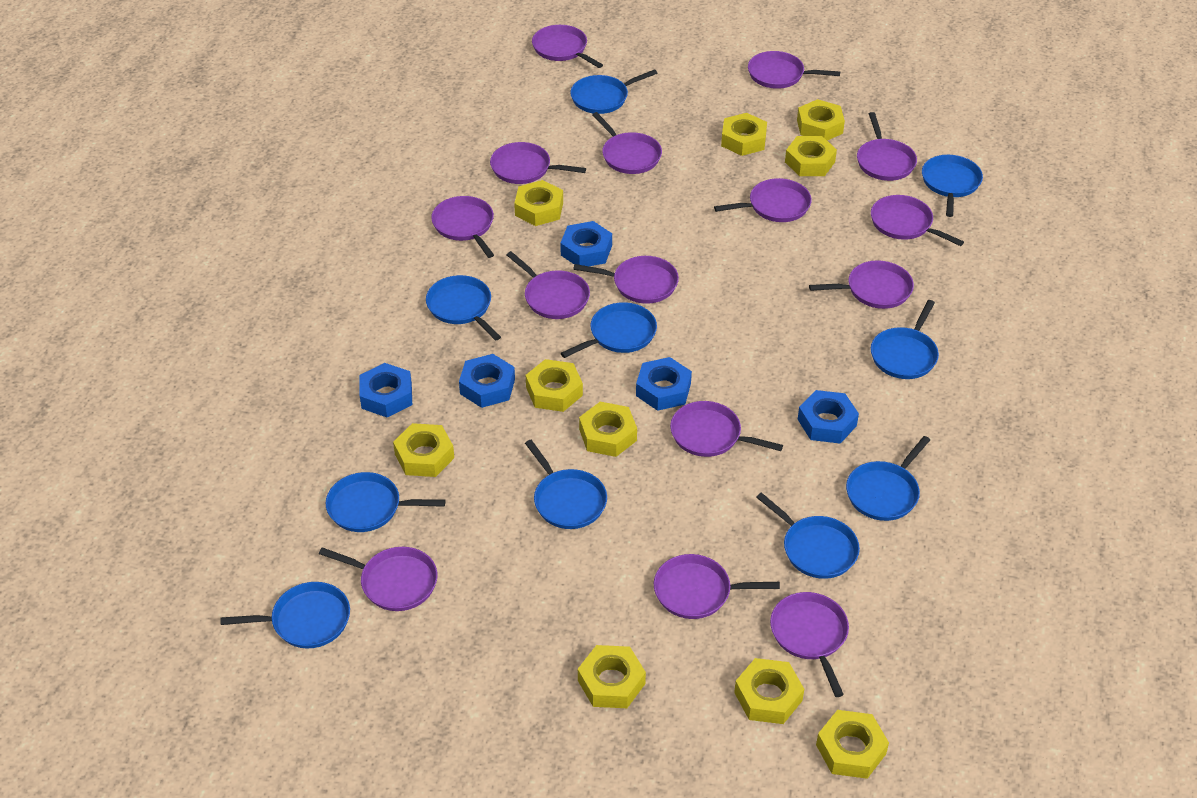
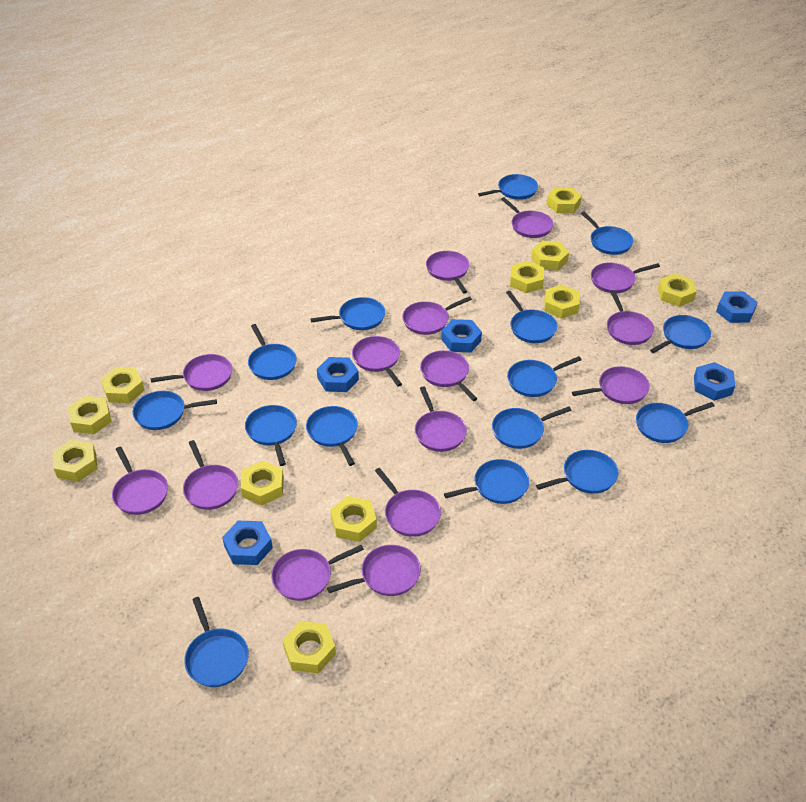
blue pan: 10 -> 15
yellow nut: 10 -> 11

